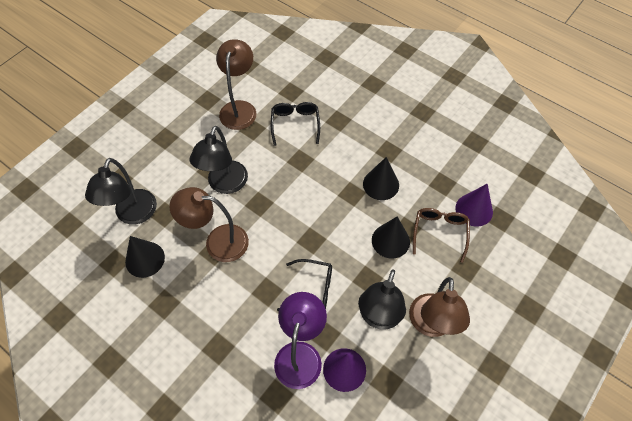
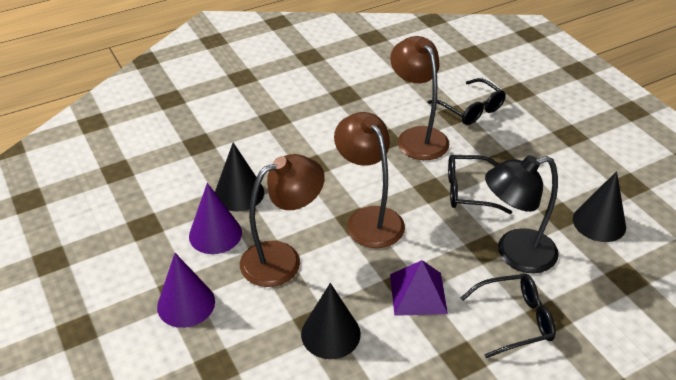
black glasses: 2 -> 3
black lamp: 3 -> 1
brown glasses: 1 -> 0
purple lamp: 1 -> 0
purple pyramid: 0 -> 1

